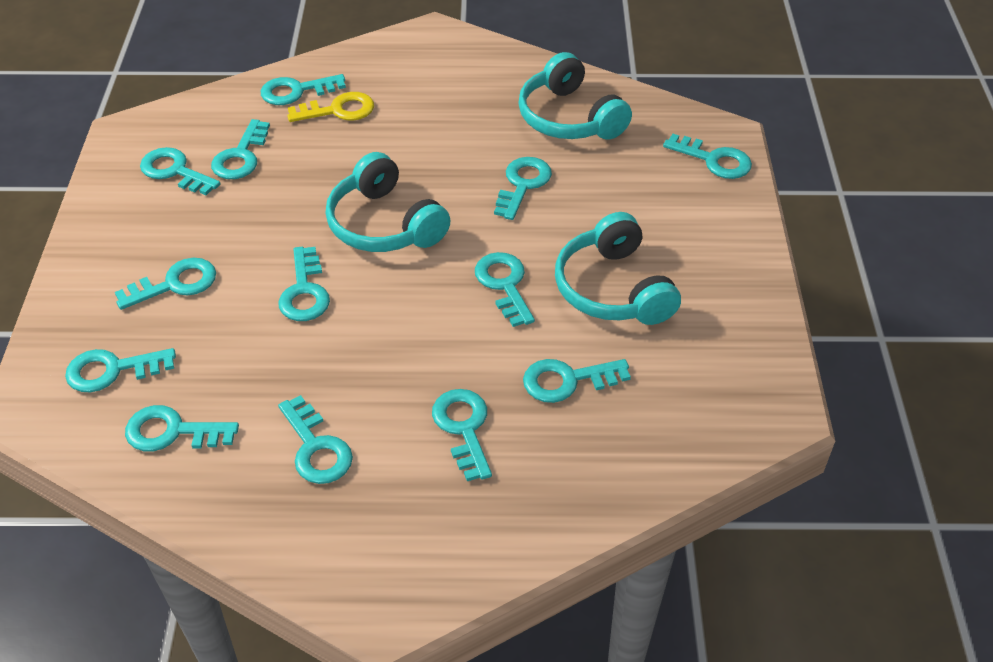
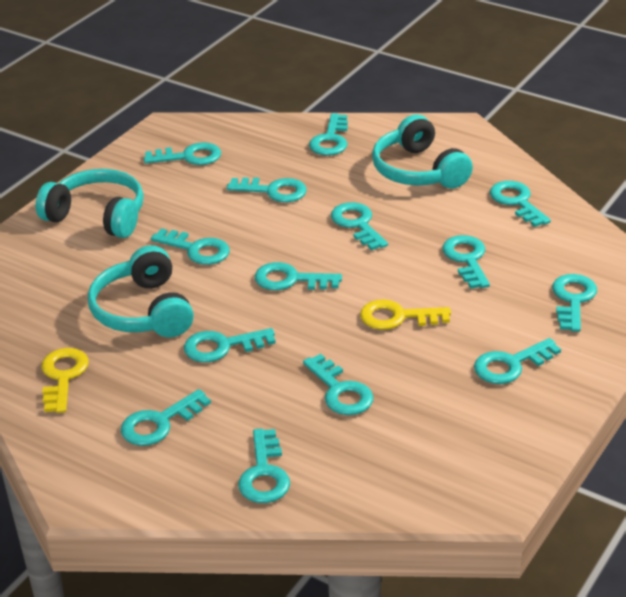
turquoise key: 13 -> 14
yellow key: 1 -> 2

